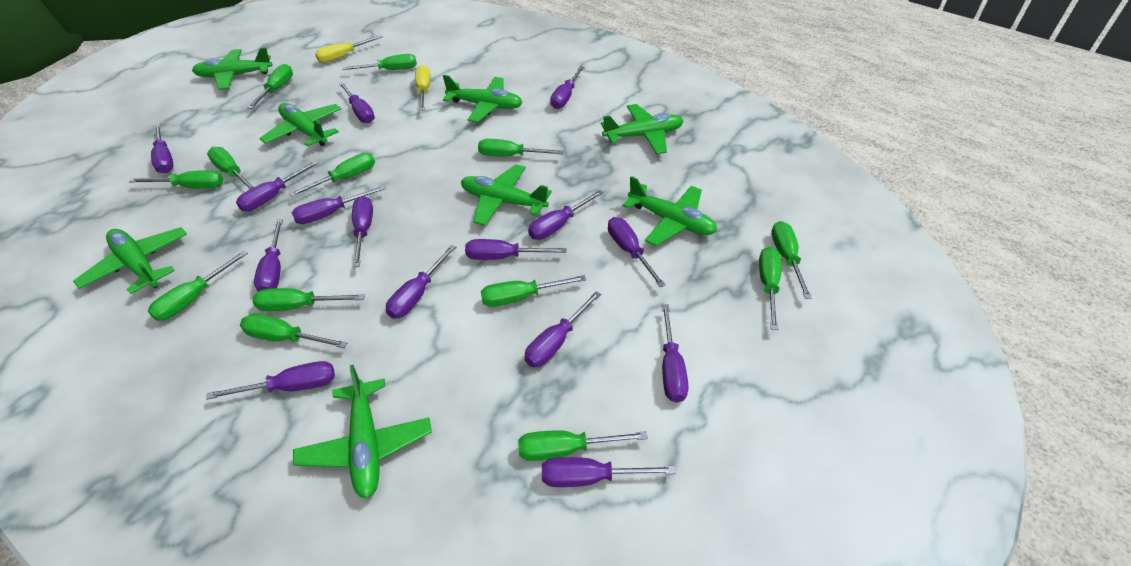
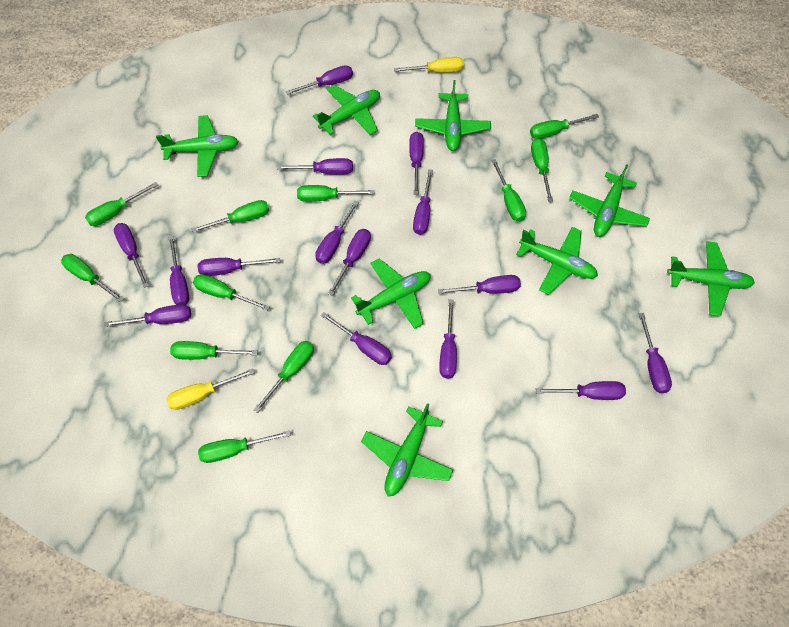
green screwdriver: 13 -> 11

